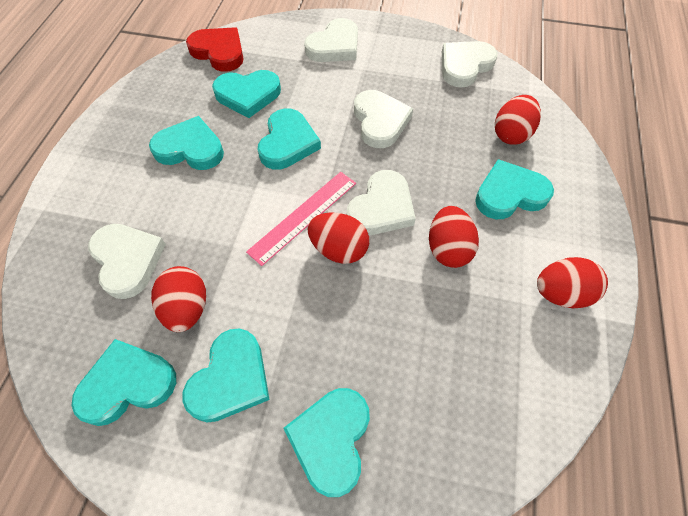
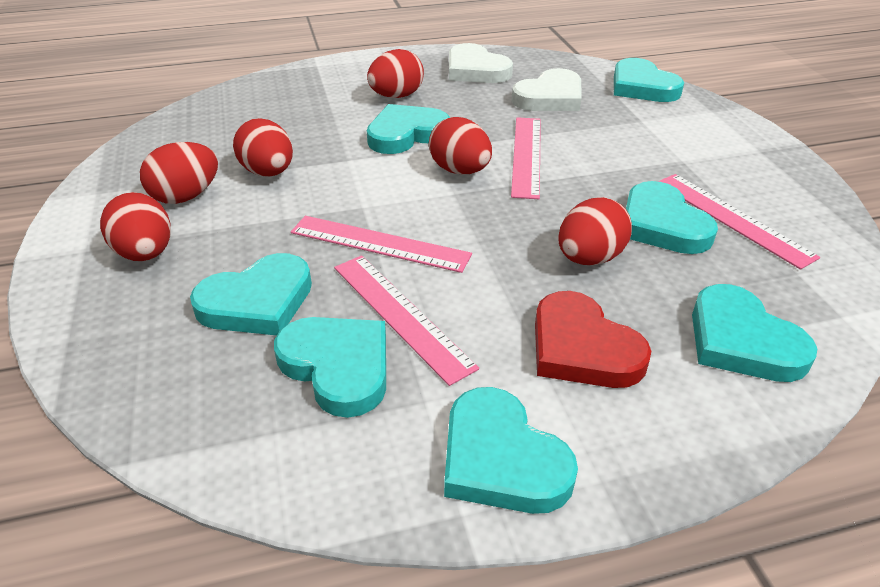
pink ruler: 1 -> 4
red egg: 5 -> 6
white heart: 5 -> 2

